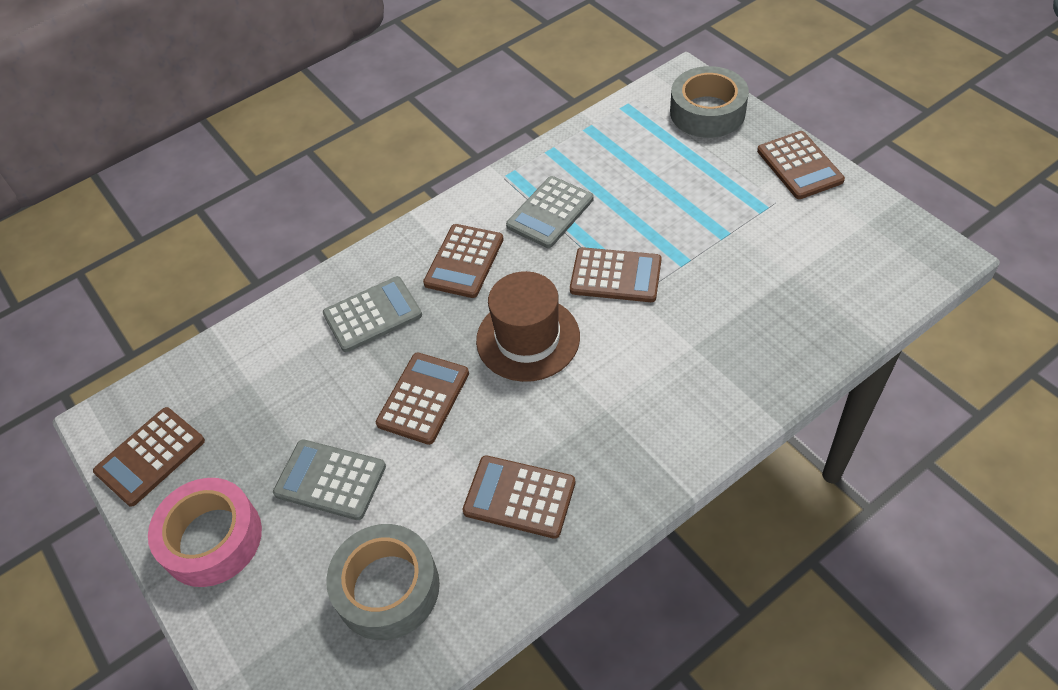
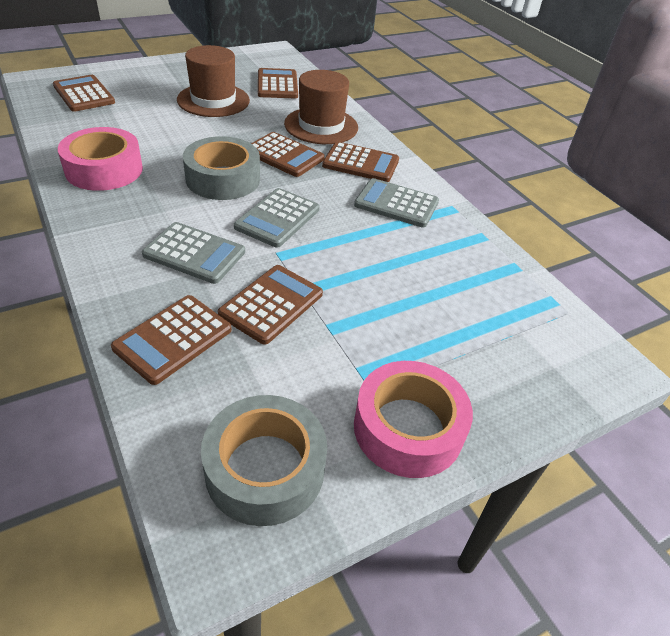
brown hat: 1 -> 2
pink tape: 1 -> 2

